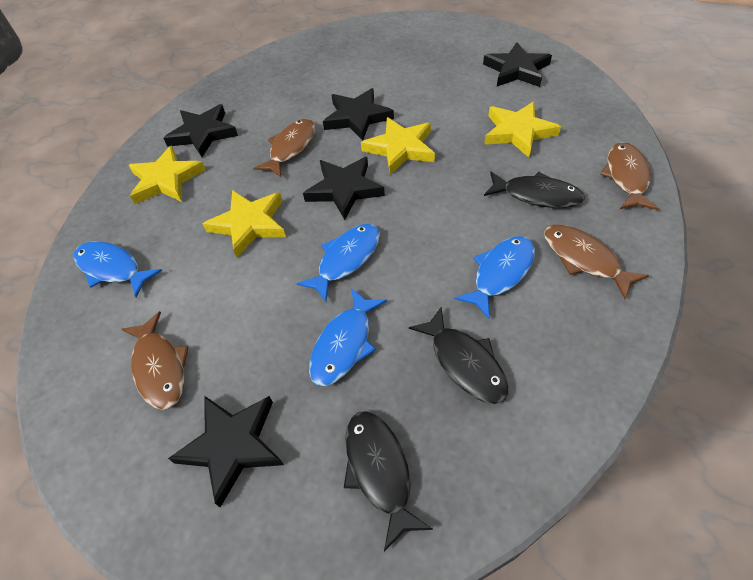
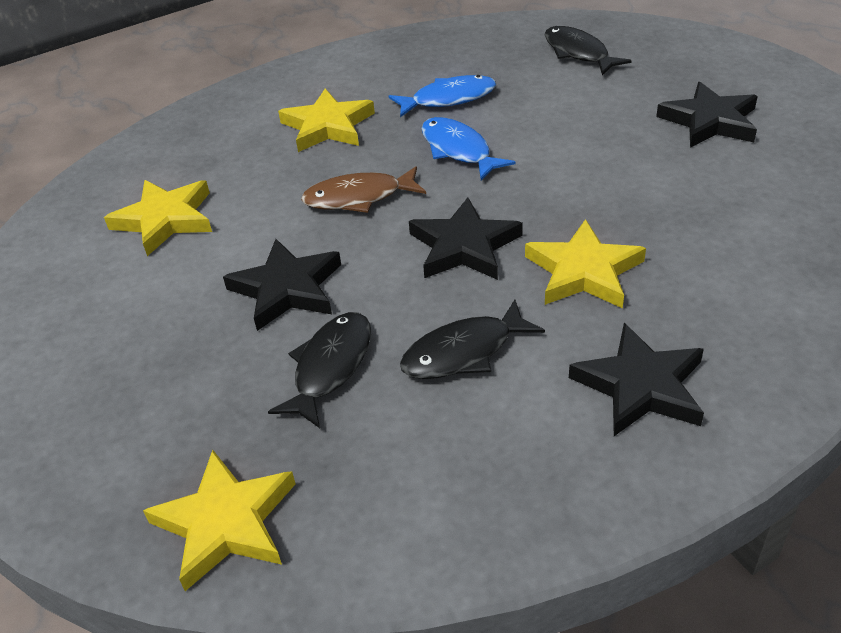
black star: 5 -> 4
blue fish: 4 -> 2
brown fish: 4 -> 1

